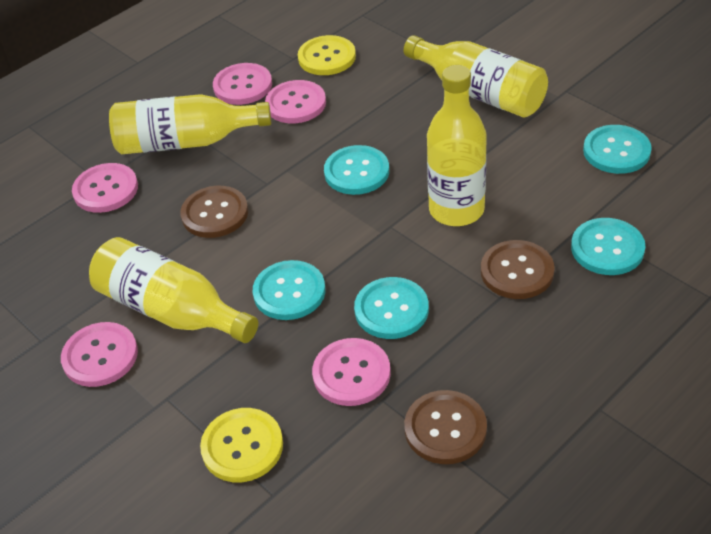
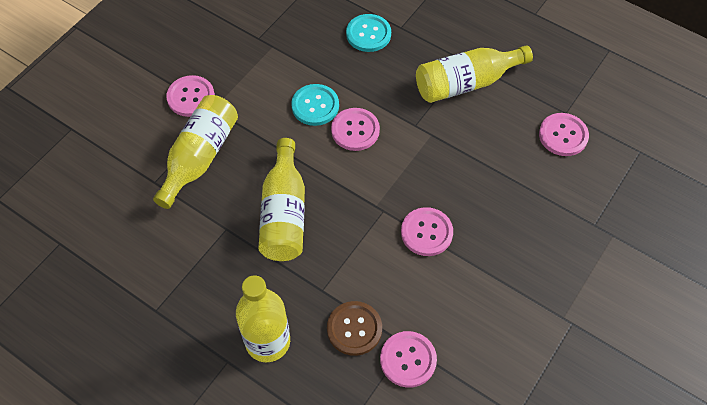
brown button: 3 -> 1
turquoise button: 5 -> 2
yellow button: 2 -> 0

